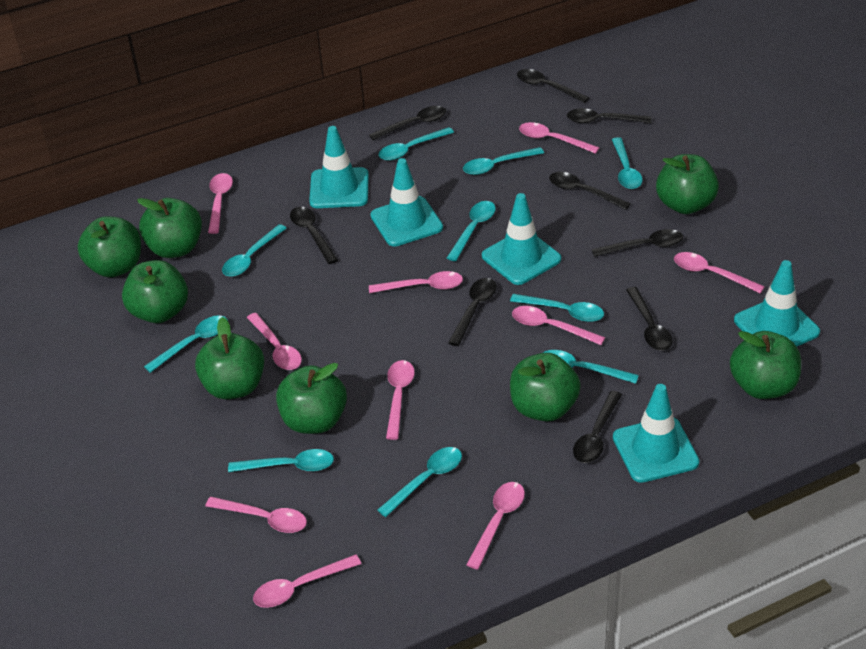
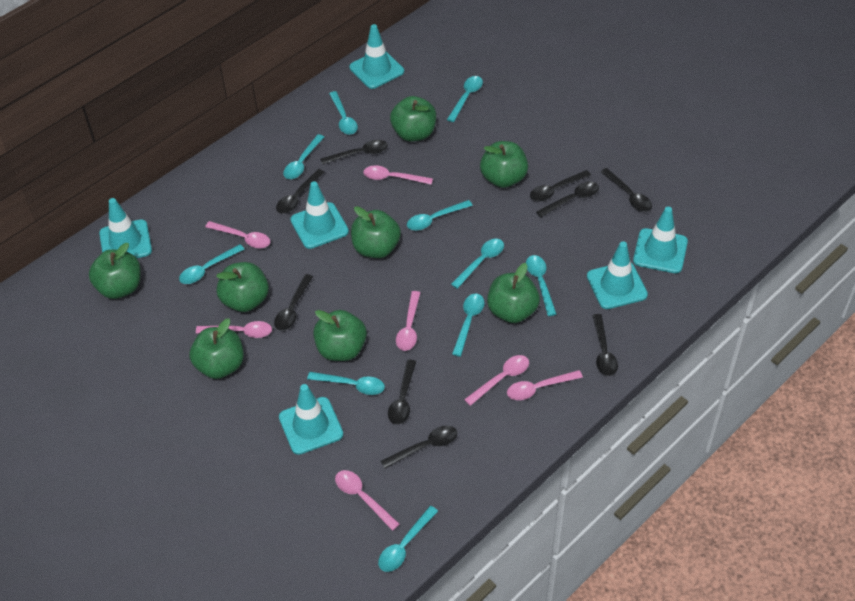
pink spoon: 10 -> 7
turquoise traffic cone: 5 -> 6

